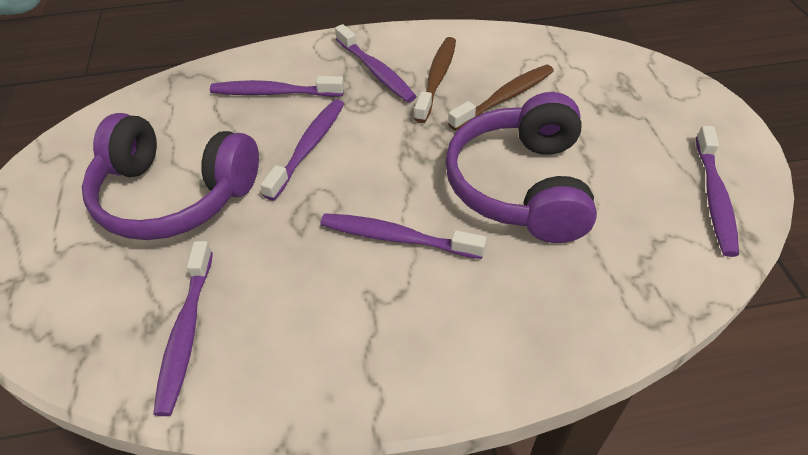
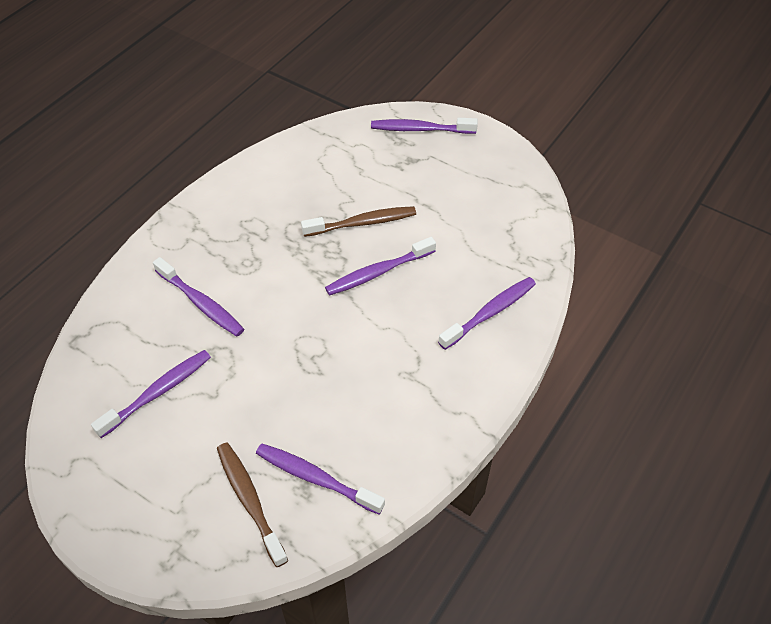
purple headphones: 2 -> 0

